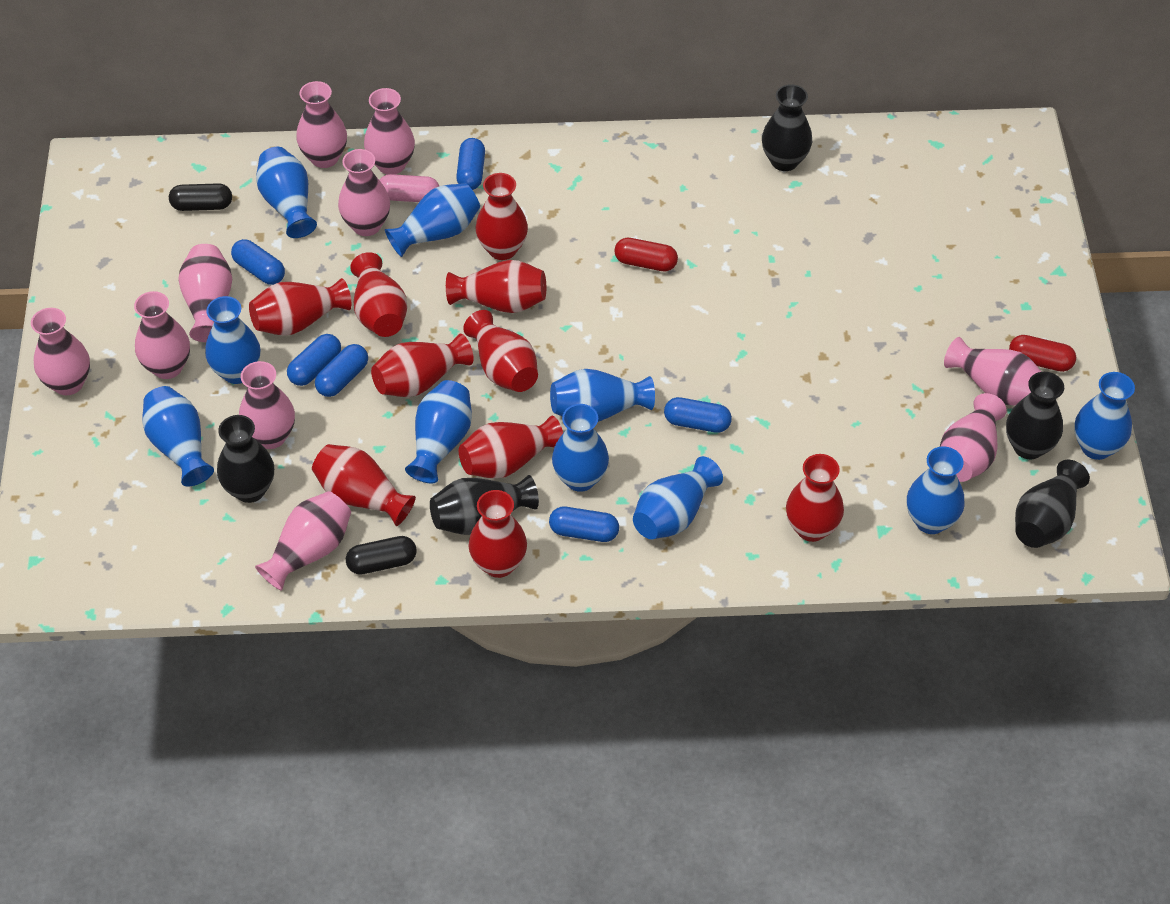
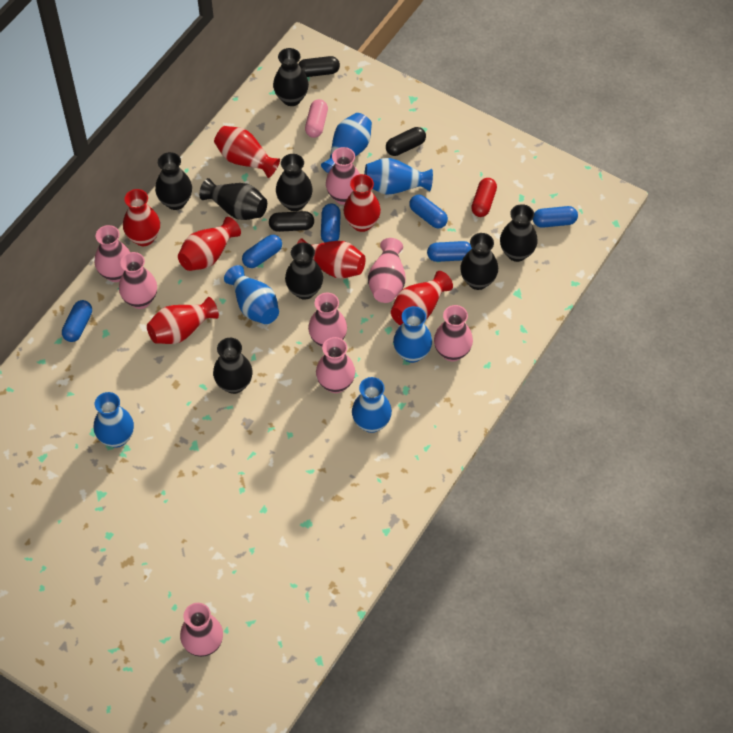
black capsule: 2 -> 3
black vase: 5 -> 8
blue vase: 10 -> 6
pink vase: 10 -> 8
red capsule: 2 -> 1
red vase: 10 -> 7

